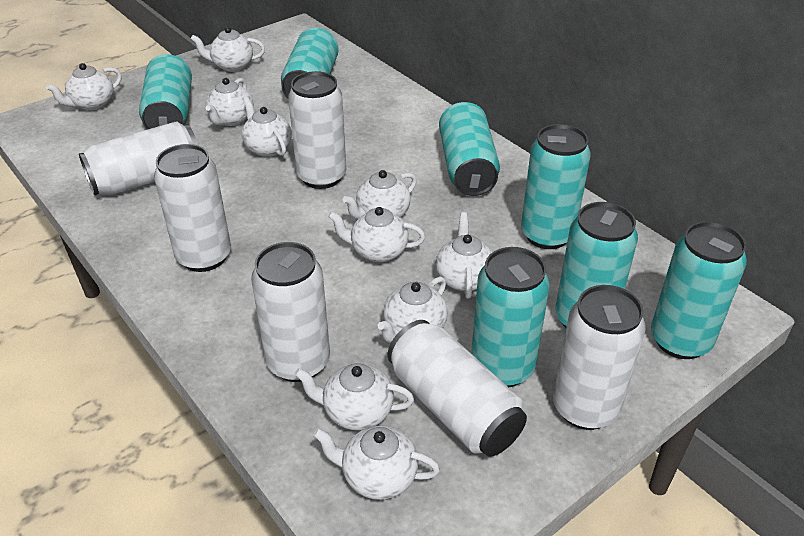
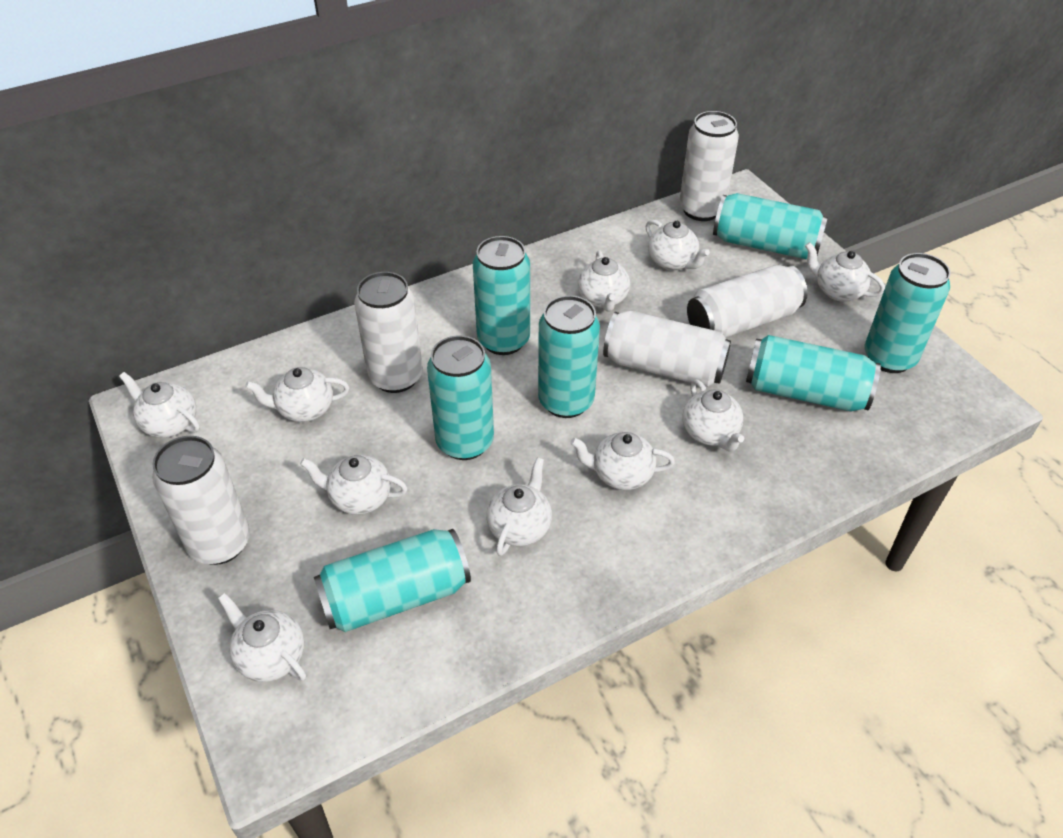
white can: 6 -> 5

